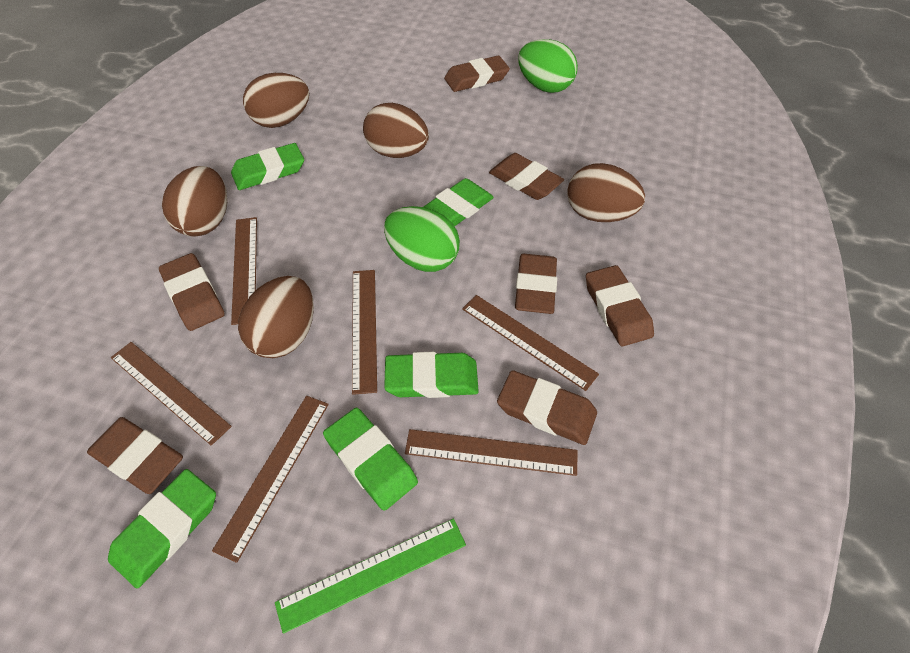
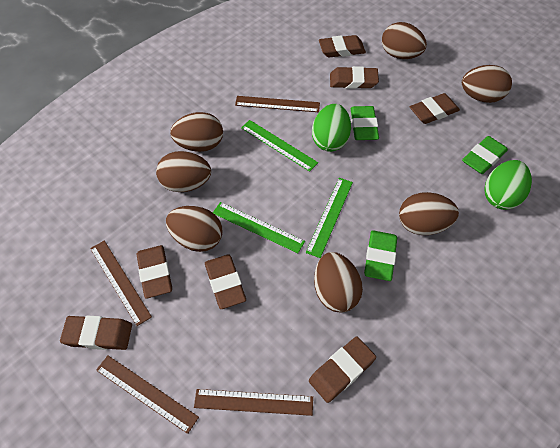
brown egg: 5 -> 7
brown ruler: 6 -> 4
green eraser: 5 -> 3
green ruler: 1 -> 3

